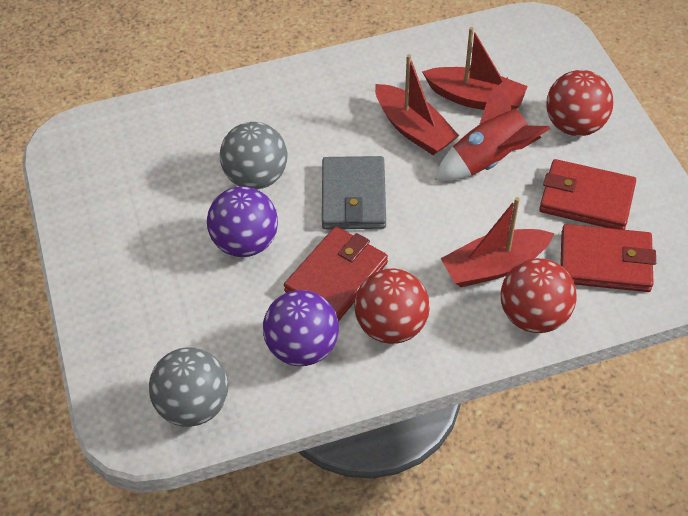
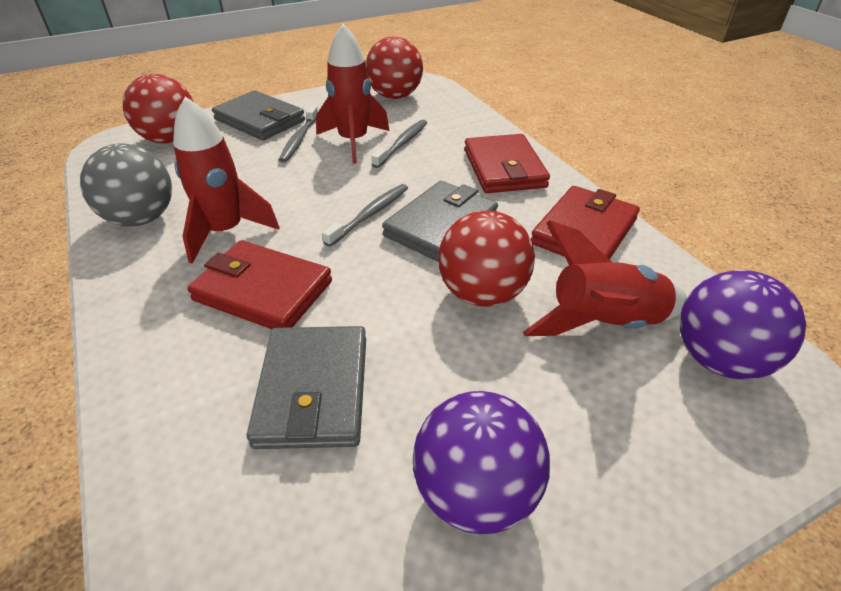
grey ball: 2 -> 1
grey toothbrush: 0 -> 3
grey wallet: 1 -> 3
red boat: 3 -> 0
red rocket: 1 -> 3

